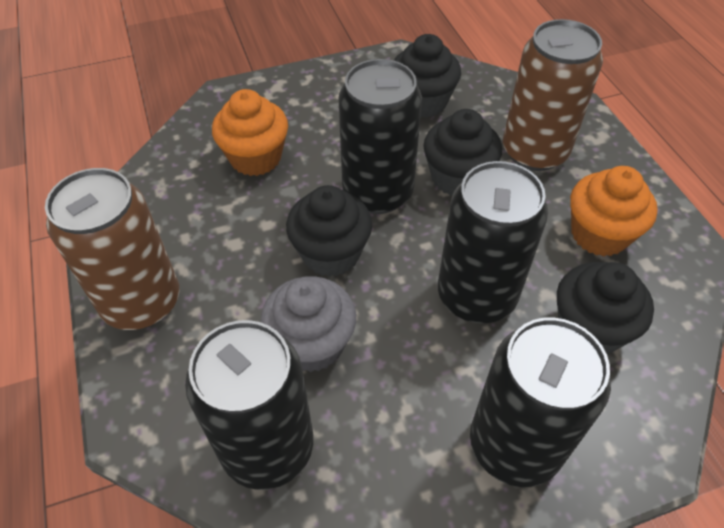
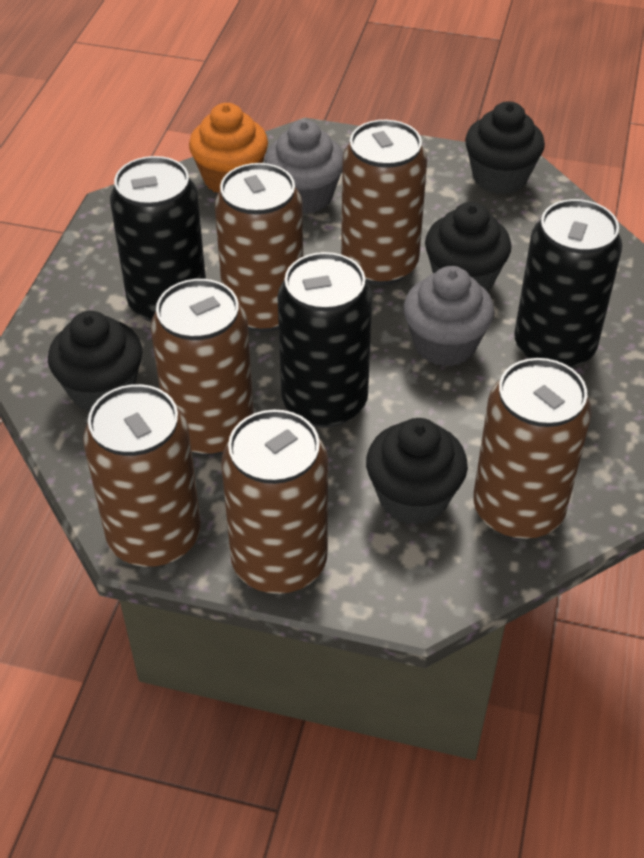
black can: 4 -> 3
brown can: 2 -> 6
grey cupcake: 1 -> 2
orange cupcake: 2 -> 1

